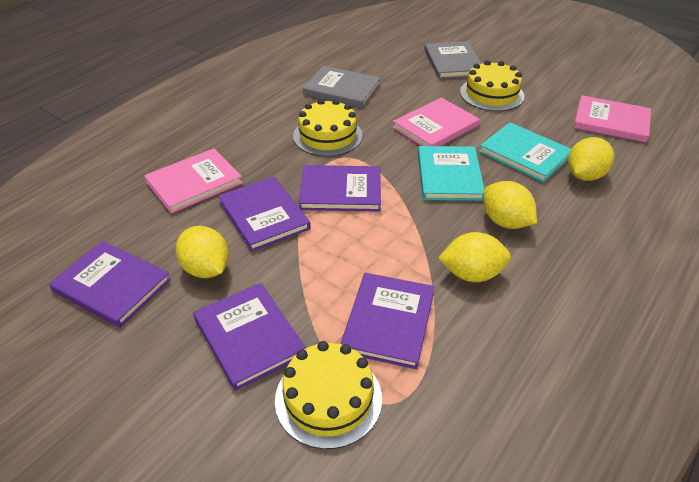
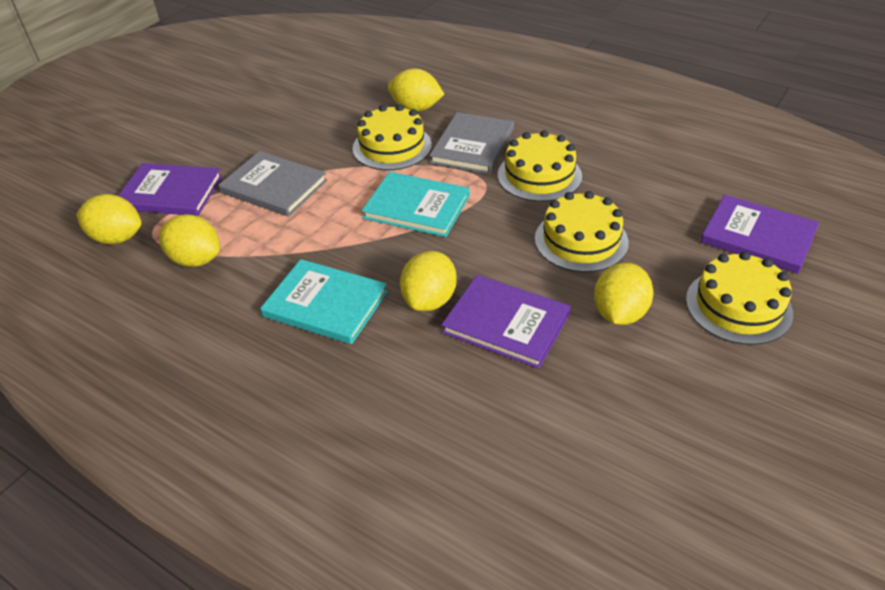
pink book: 3 -> 0
purple book: 5 -> 3
yellow cake: 3 -> 4
yellow lemon: 4 -> 5

